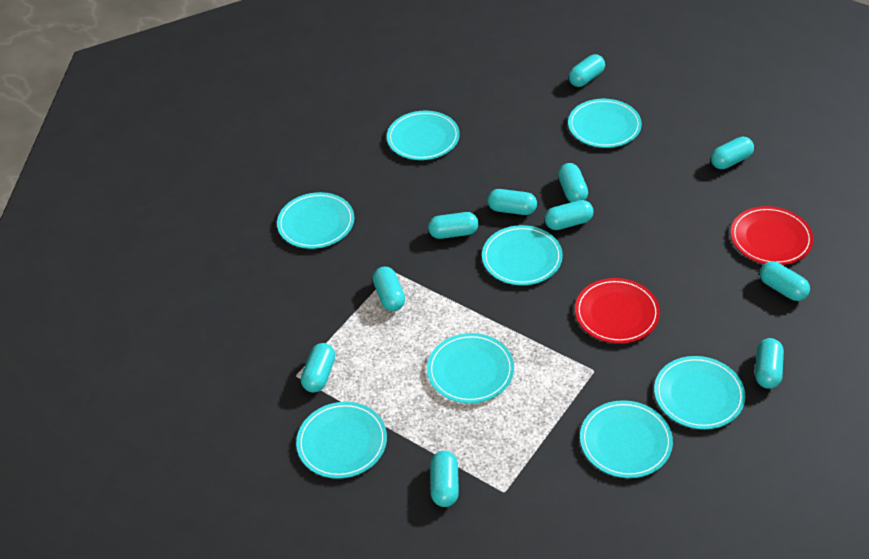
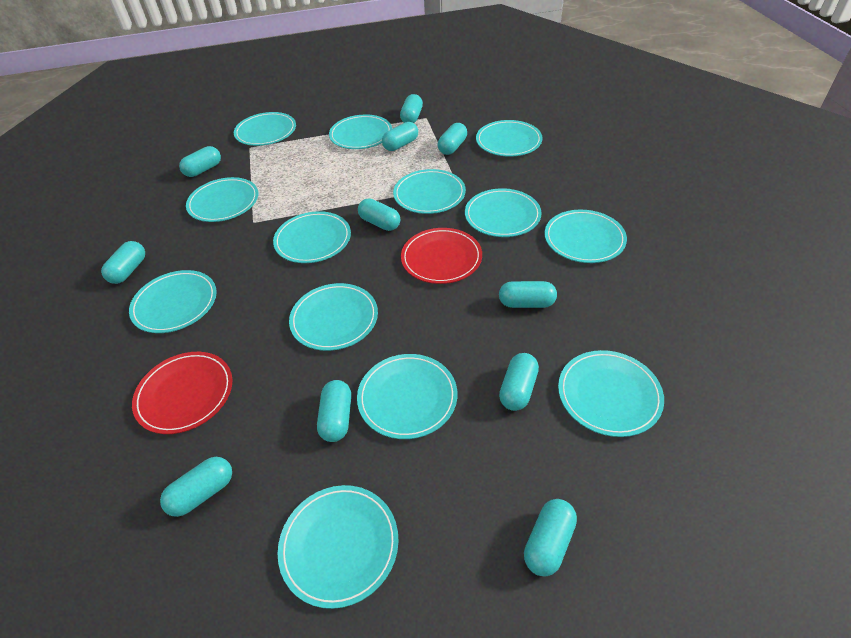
turquoise plate: 8 -> 13

